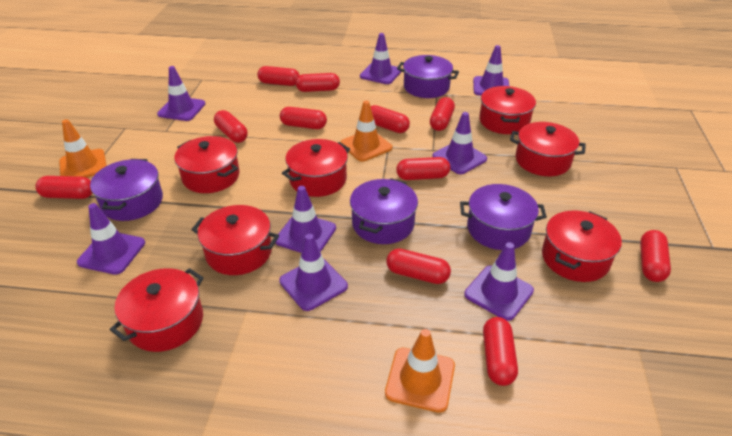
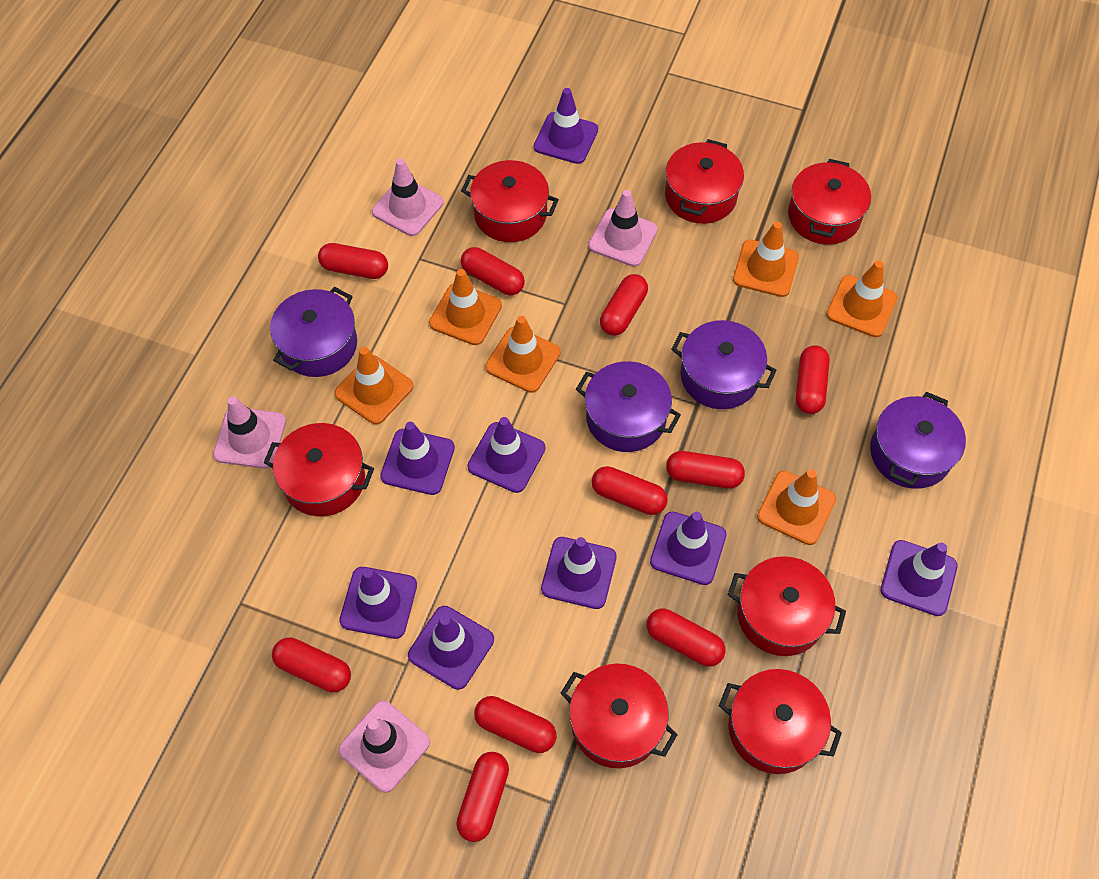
orange traffic cone: 3 -> 6
pink traffic cone: 0 -> 4
red capsule: 11 -> 10

